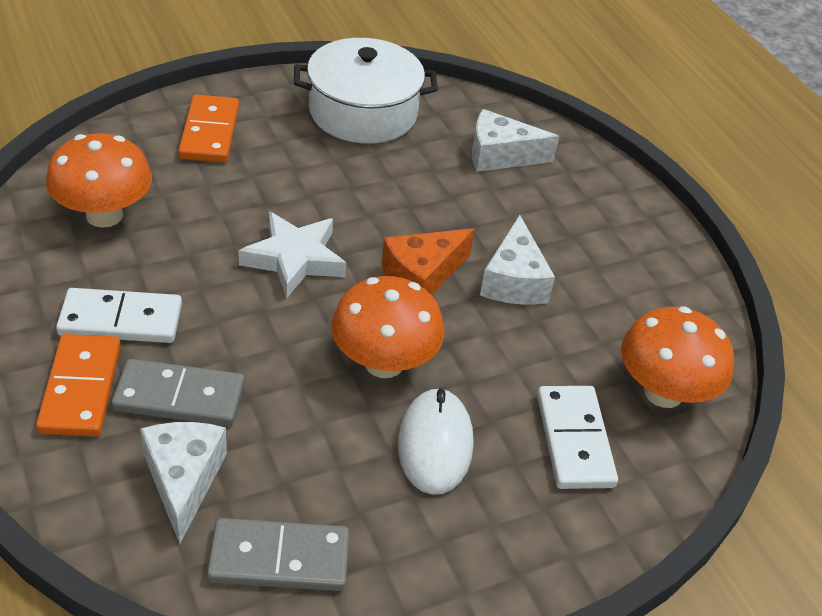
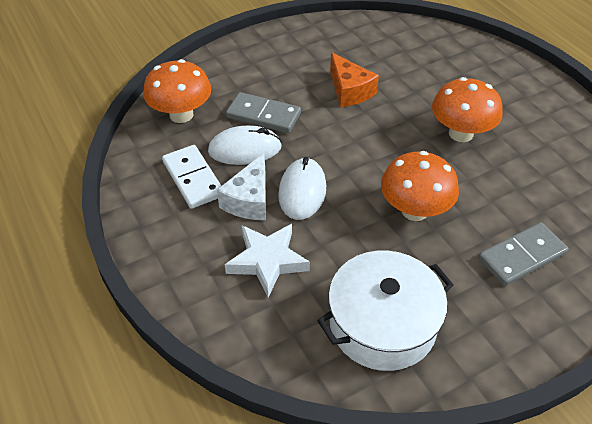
orange domino: 2 -> 0
white cheese: 3 -> 1
white domino: 2 -> 1
white mouse: 1 -> 2

